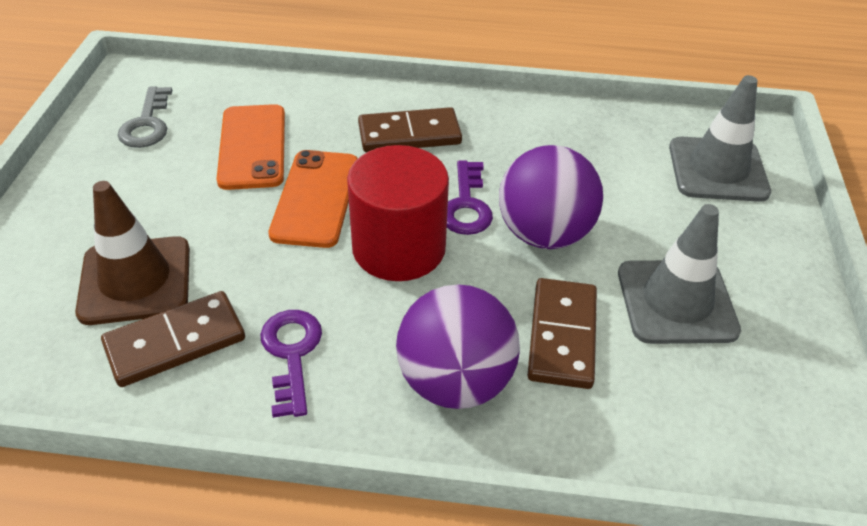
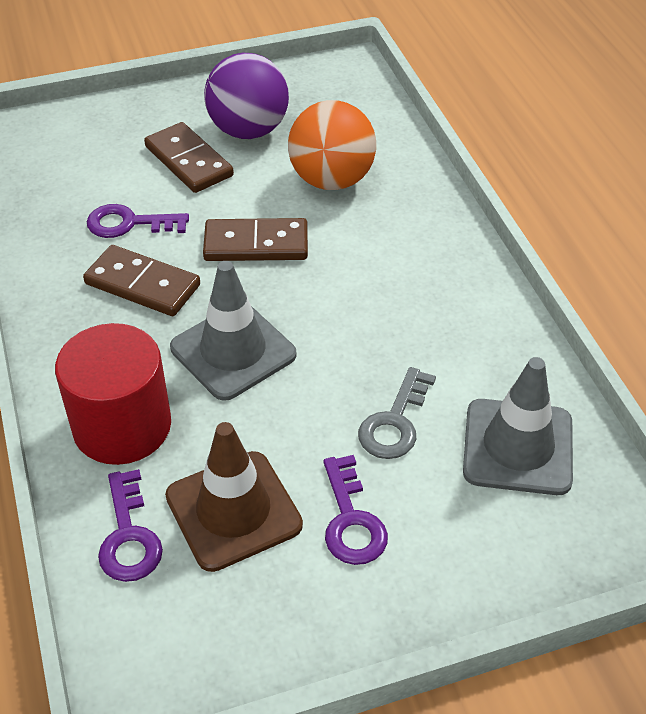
orange ball: 0 -> 1
orange phone: 2 -> 0
purple ball: 2 -> 1
purple key: 2 -> 3

